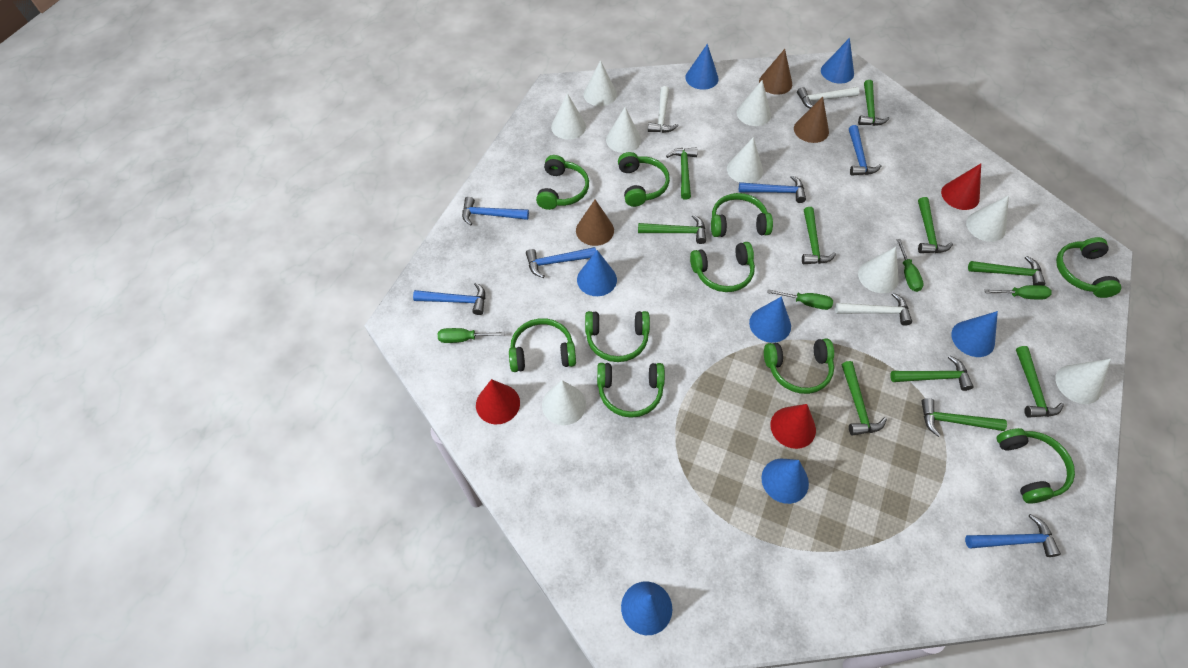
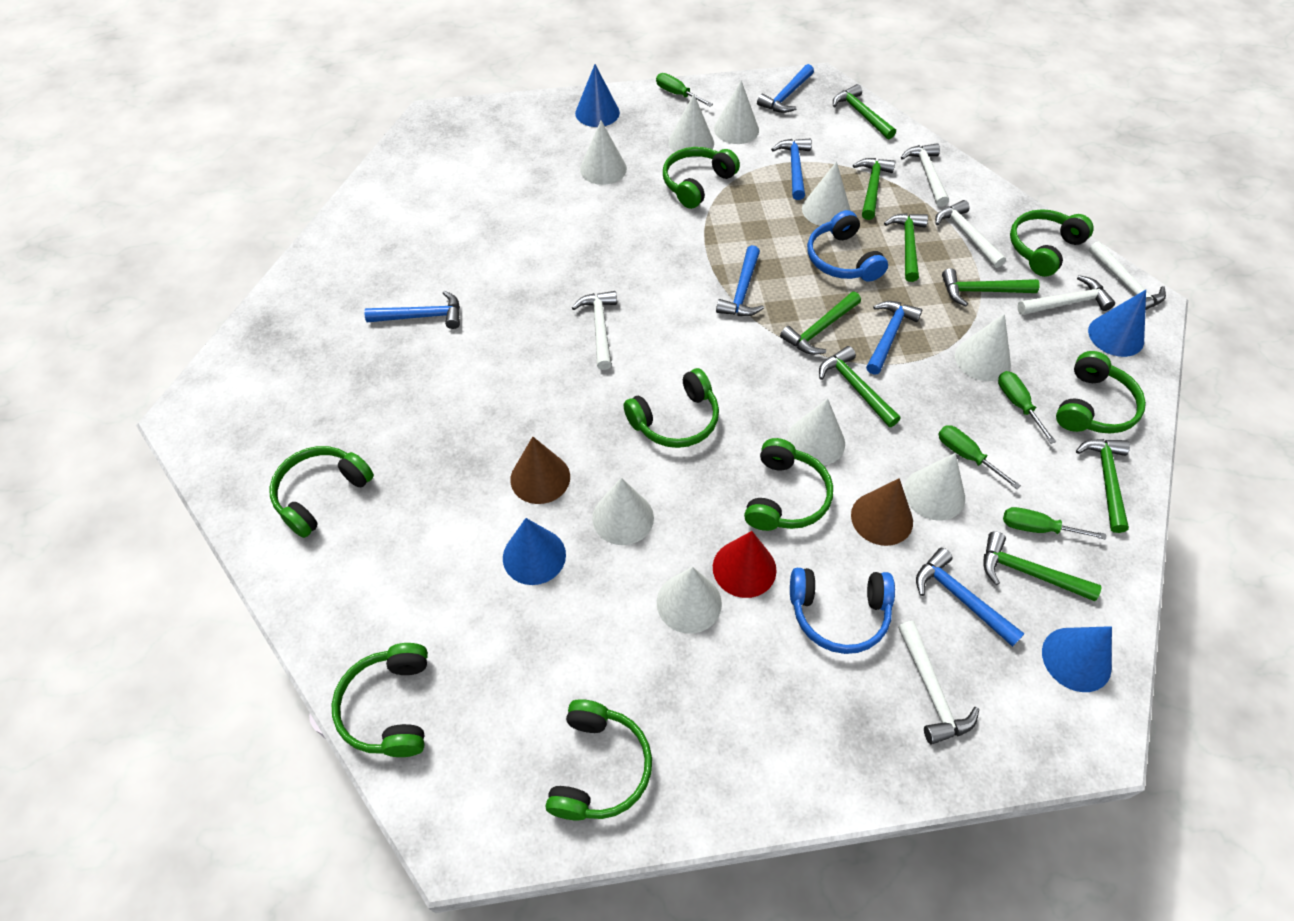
blue cone: 7 -> 4
blue headphones: 0 -> 2
brown cone: 3 -> 2
green hammer: 10 -> 8
green headphones: 10 -> 8
red cone: 3 -> 1
white hammer: 3 -> 6

